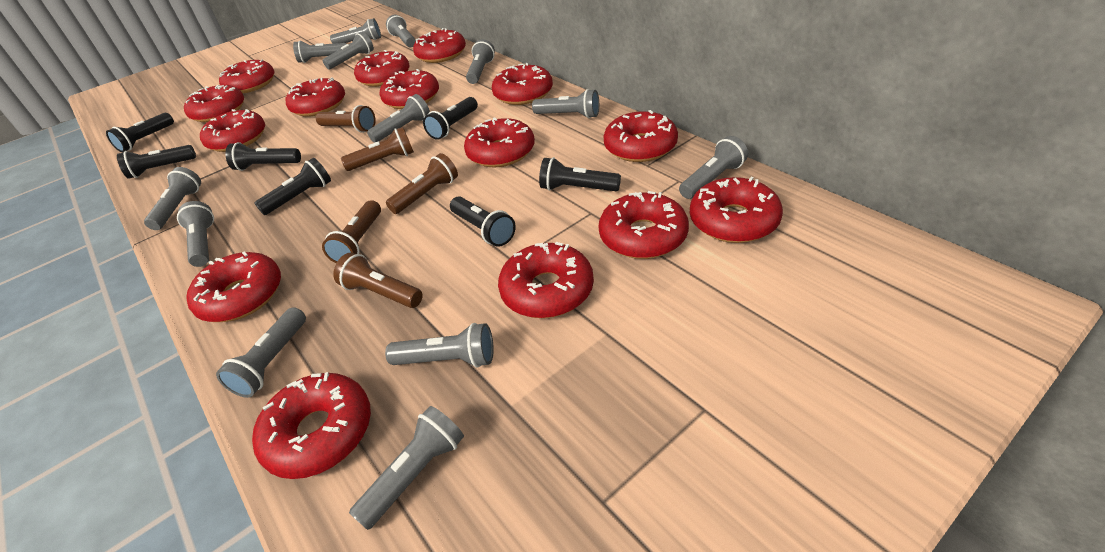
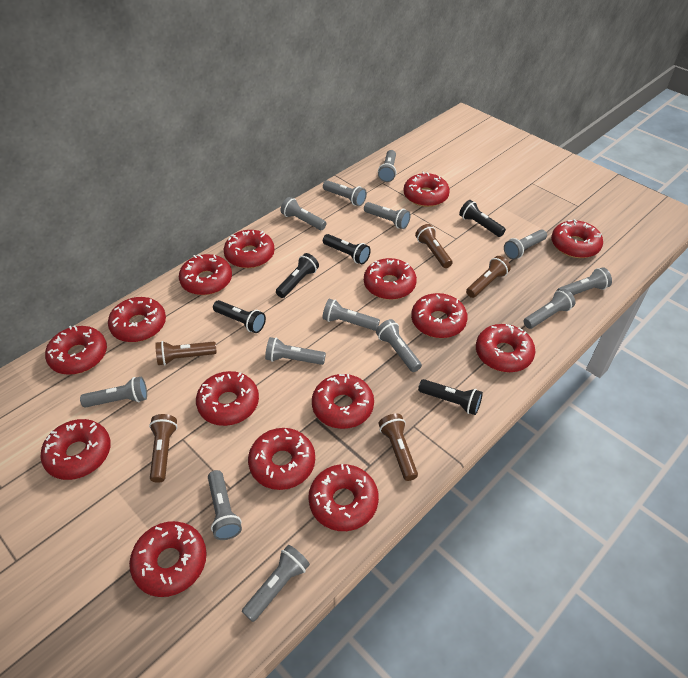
black flashlight: 7 -> 5

